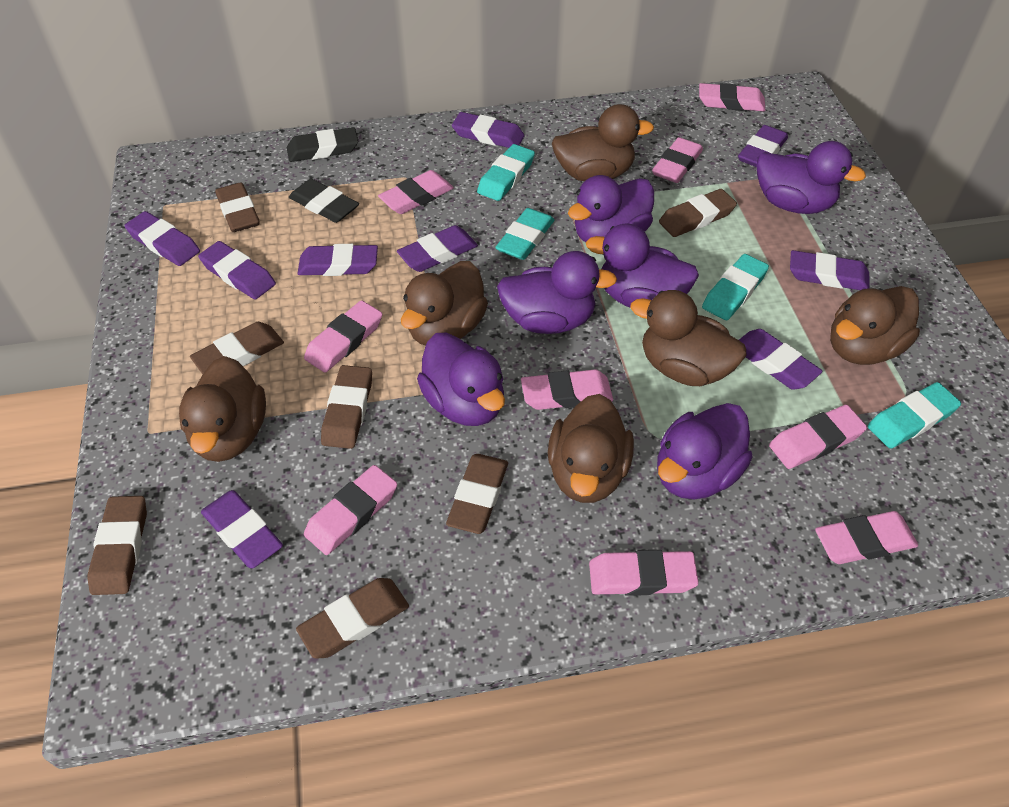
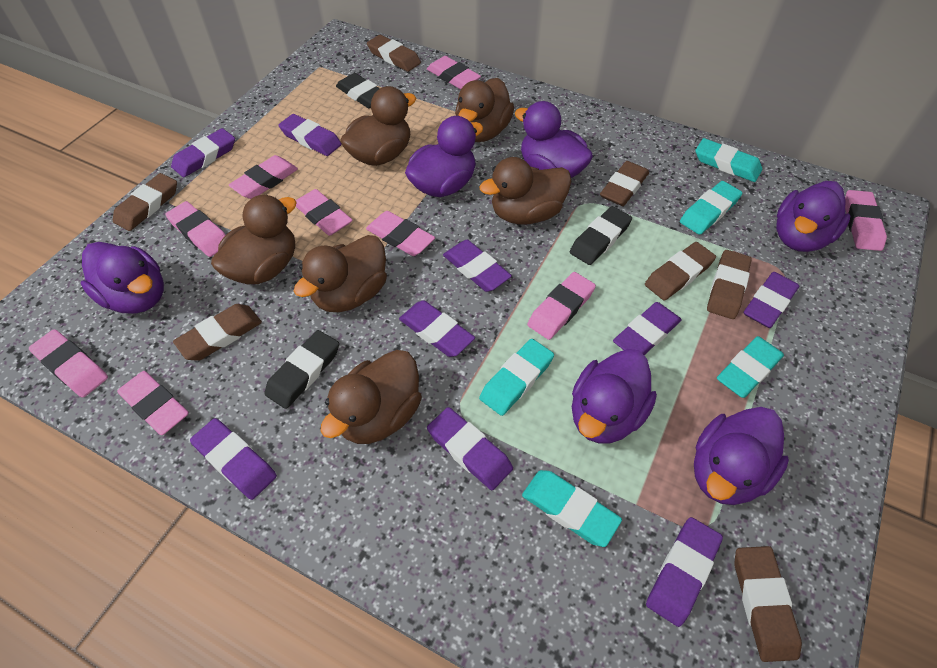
black eraser: 2 -> 3
turquoise eraser: 4 -> 5

